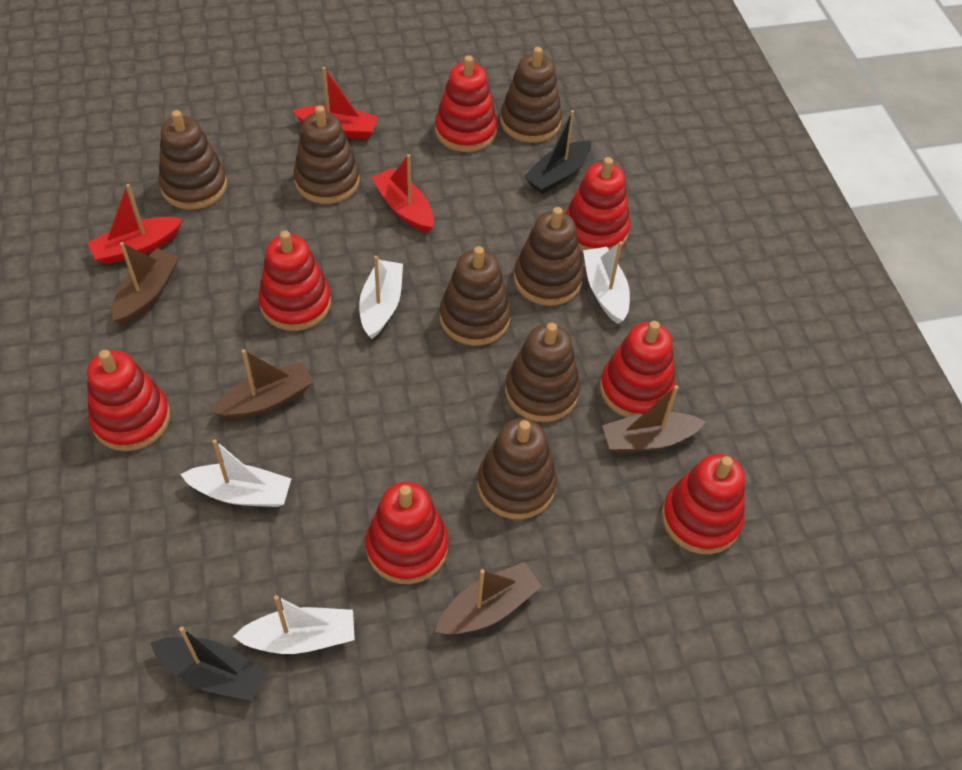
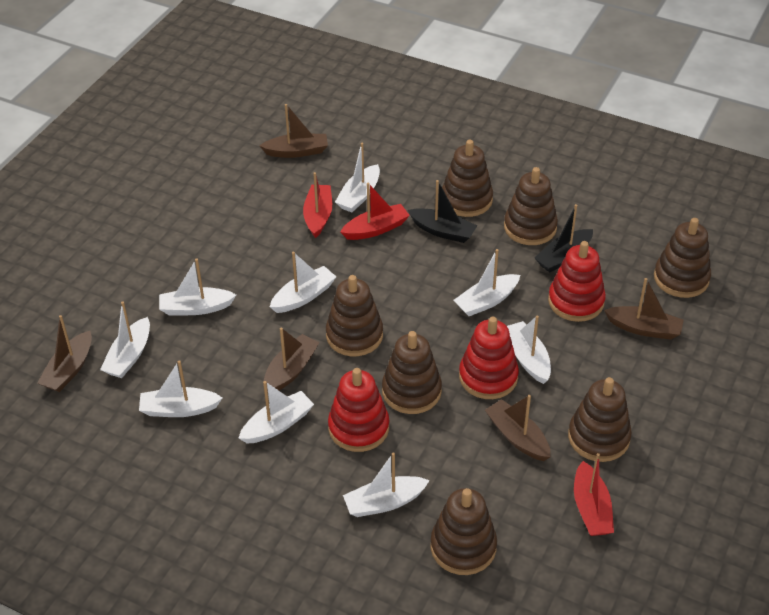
brown boat: 4 -> 5
red stacking toy: 7 -> 3
white boat: 4 -> 9

